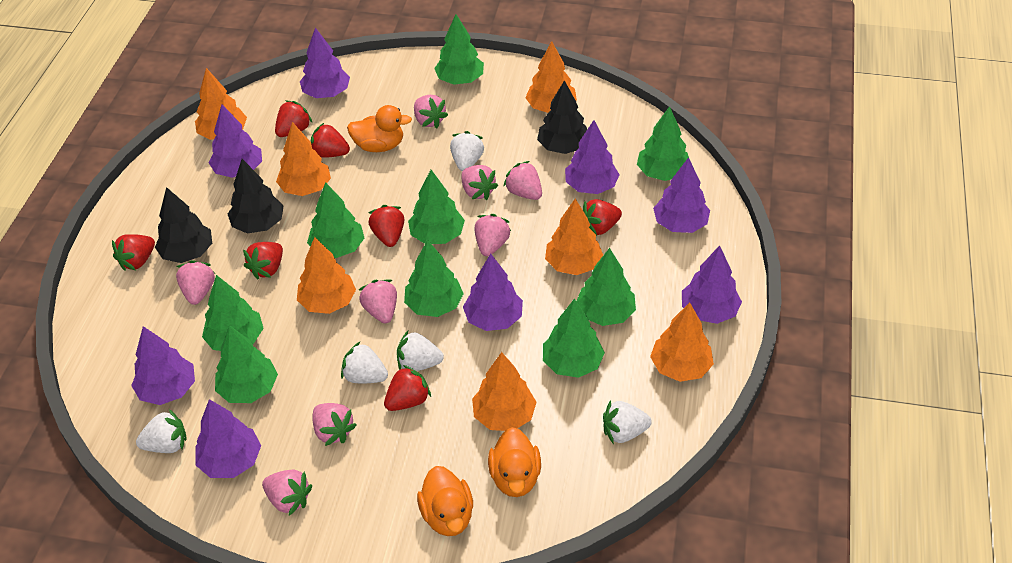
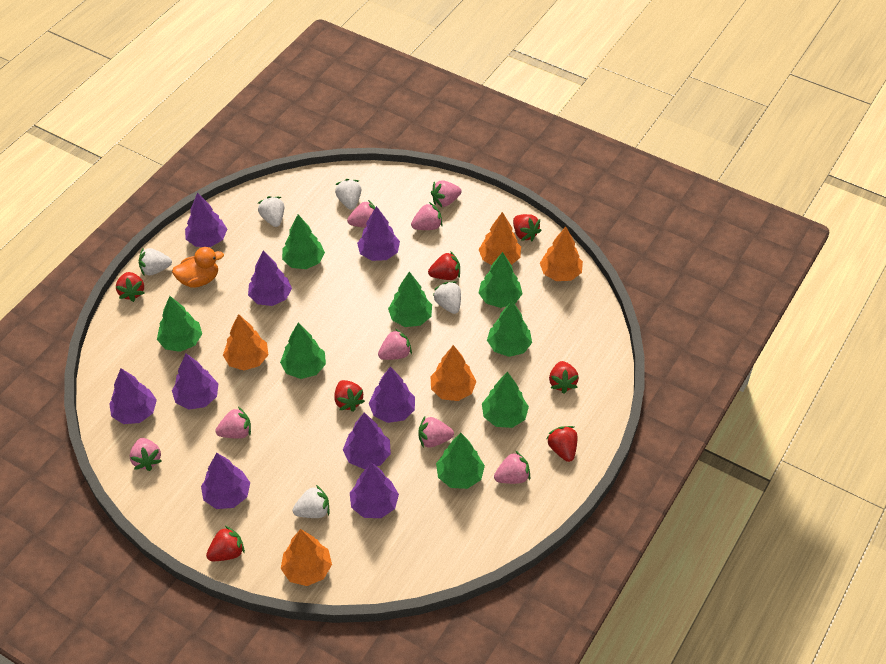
black tree: 3 -> 0
green tree: 9 -> 8
orange duck: 3 -> 1
orange tree: 7 -> 5
purple tree: 8 -> 9

